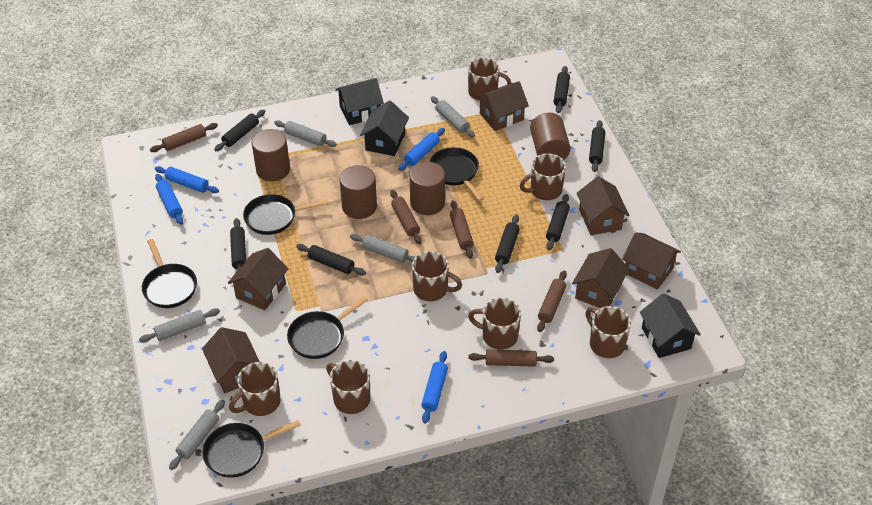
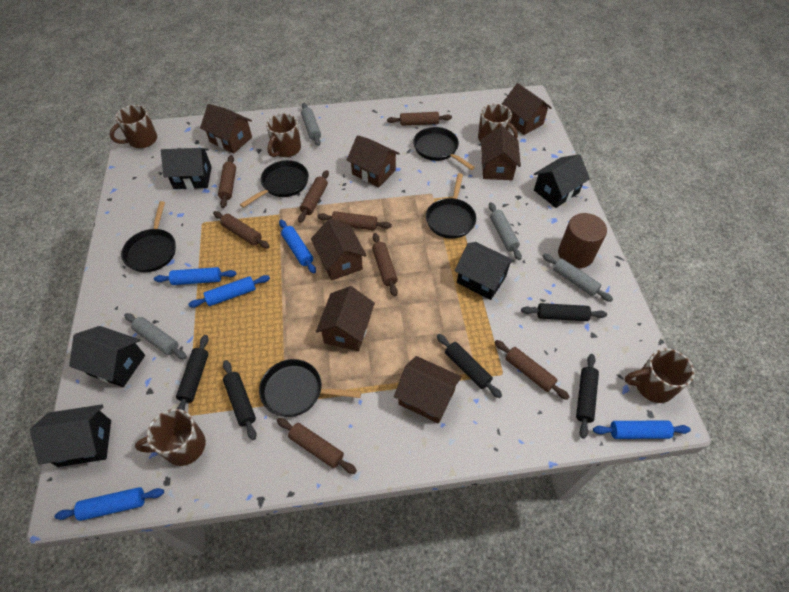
black house: 3 -> 5
black rolling pin: 7 -> 5
blue rolling pin: 4 -> 5
brown cylinder: 4 -> 1
brown house: 6 -> 7
brown mug: 7 -> 5
brown rolling pin: 5 -> 8
grey rolling pin: 5 -> 4

